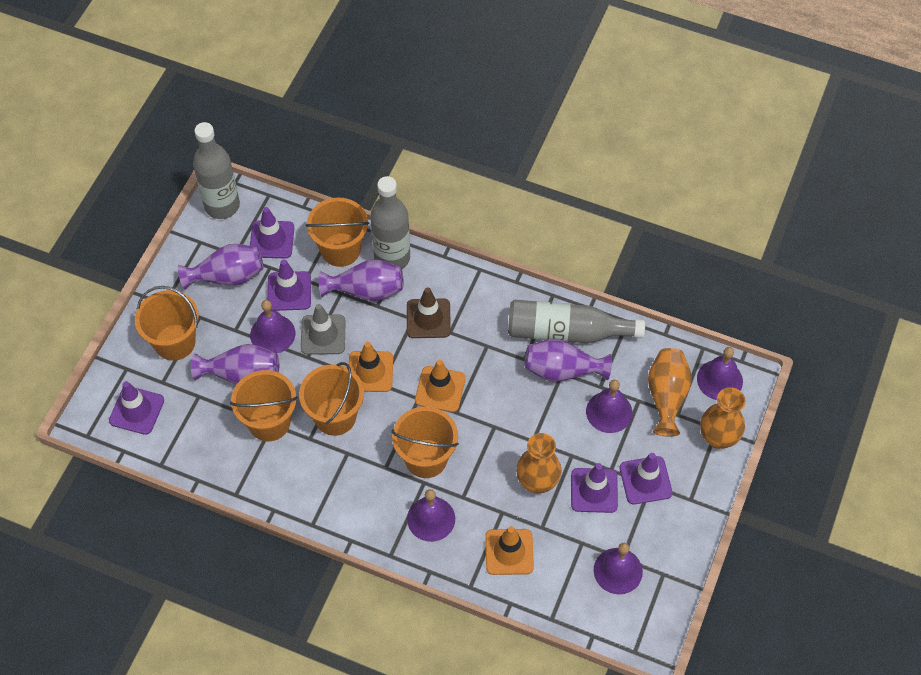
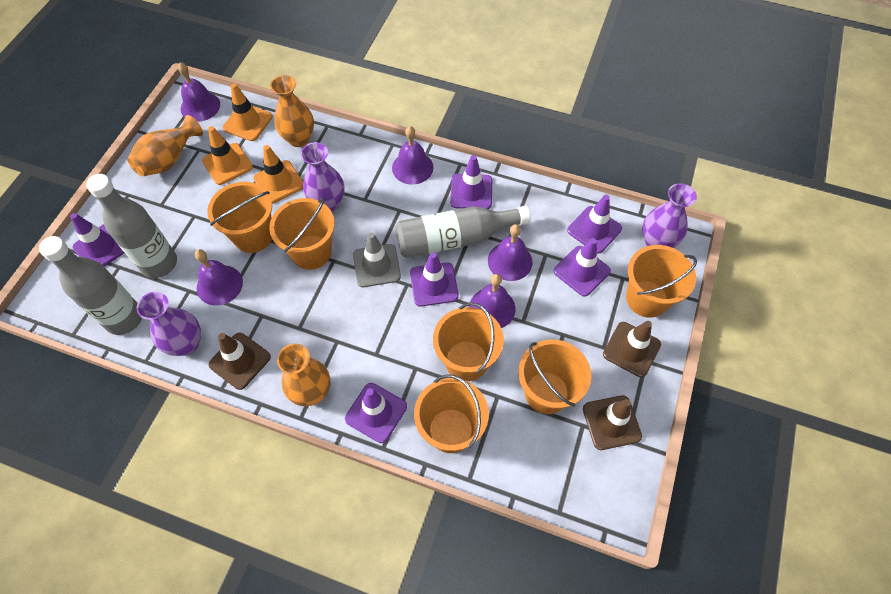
brown traffic cone: 1 -> 3
orange bucket: 5 -> 6
purple traffic cone: 5 -> 6
purple vase: 4 -> 3

